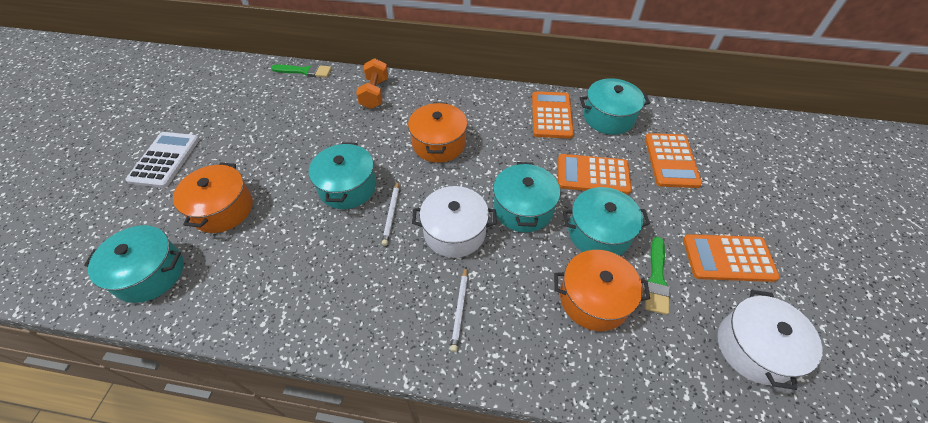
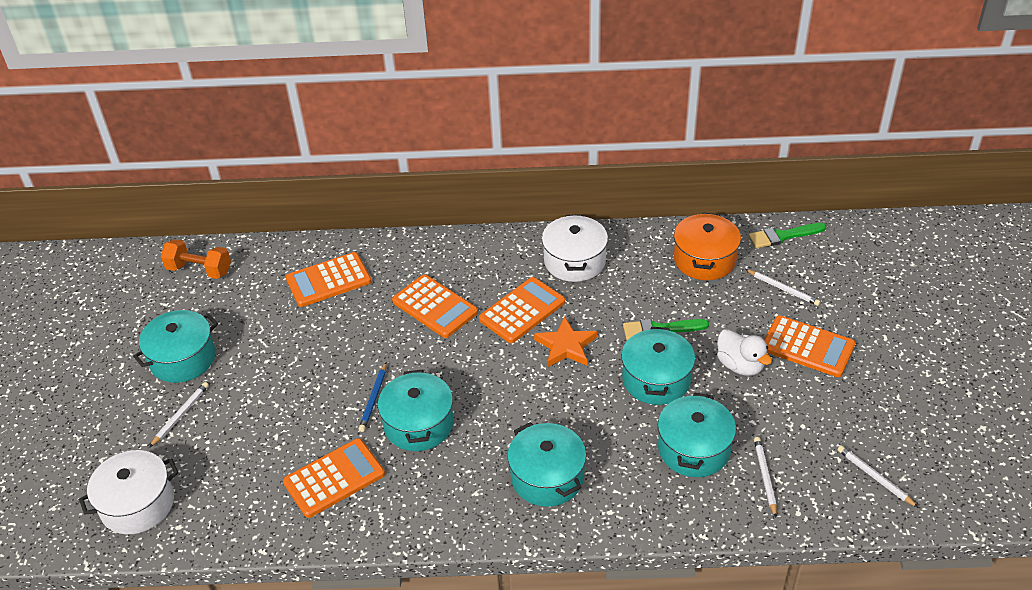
blue pencil: 0 -> 1
orange calculator: 4 -> 5
orange pot: 3 -> 1
orange star: 0 -> 1
white calculator: 1 -> 0
white duck: 0 -> 1
white pencil: 2 -> 4

